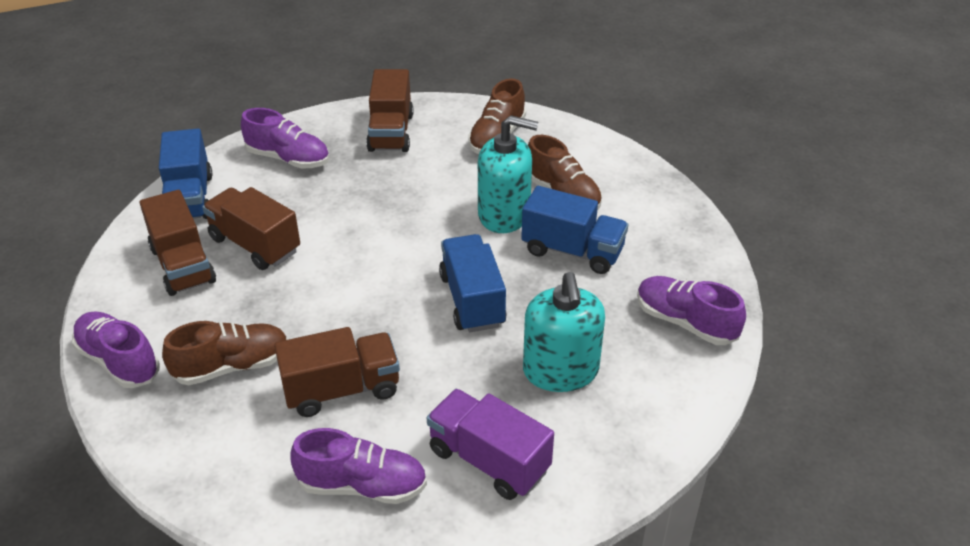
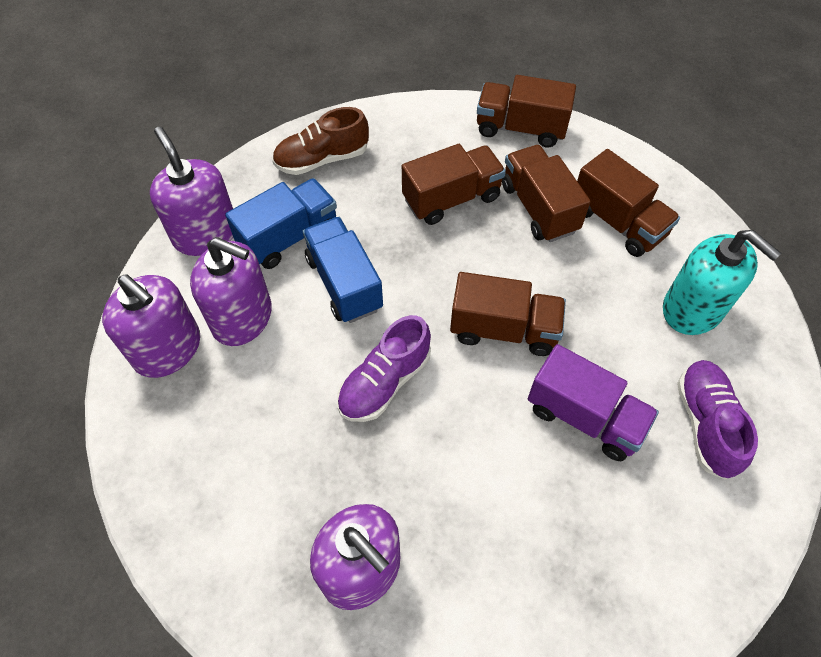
blue truck: 3 -> 2
brown shoe: 3 -> 1
brown truck: 4 -> 5
purple shoe: 4 -> 2
purple soap dispenser: 0 -> 4
turquoise soap dispenser: 2 -> 1

